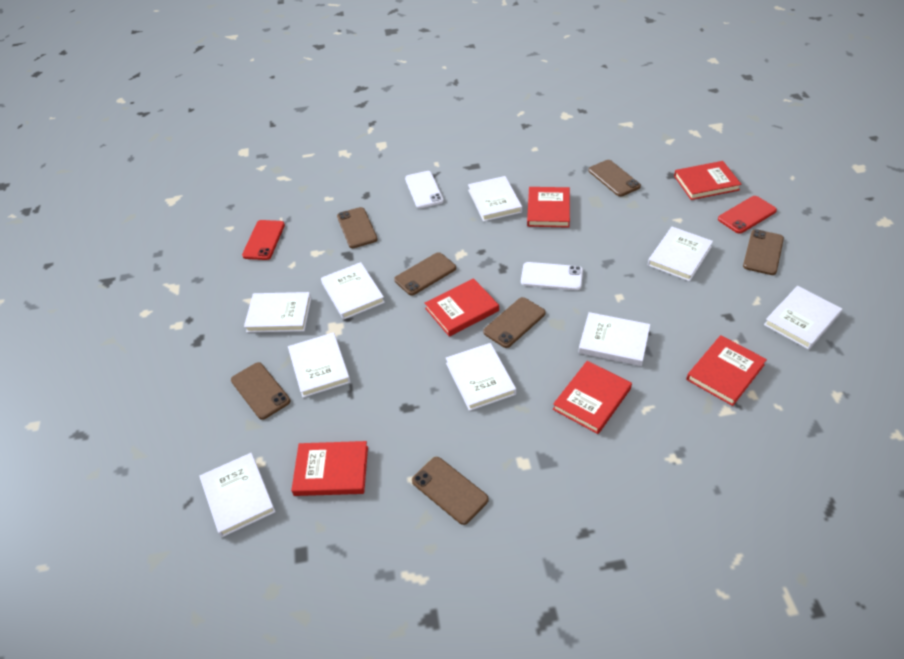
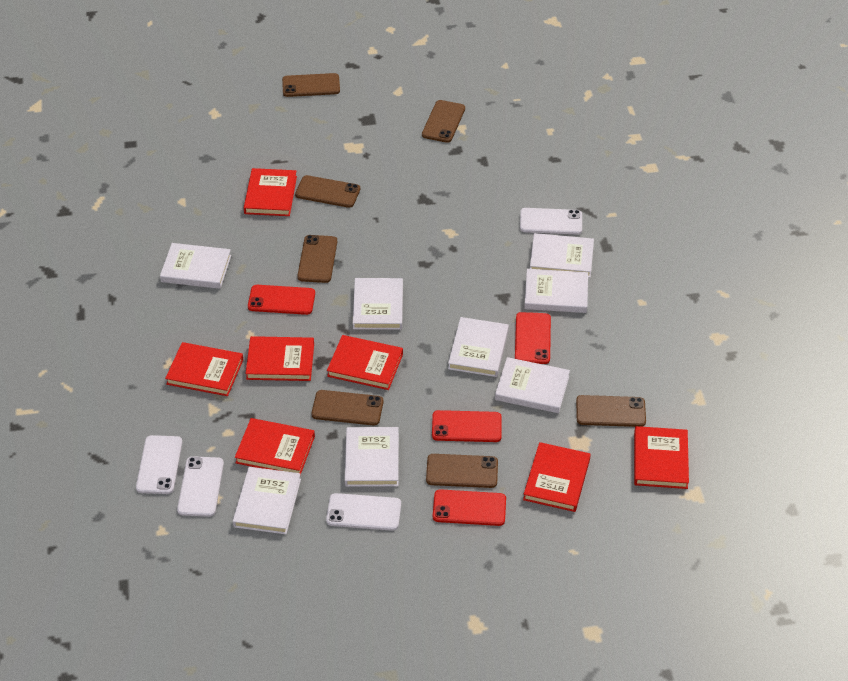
red book: 6 -> 7
red phone: 2 -> 4
white book: 9 -> 8
white phone: 2 -> 4

